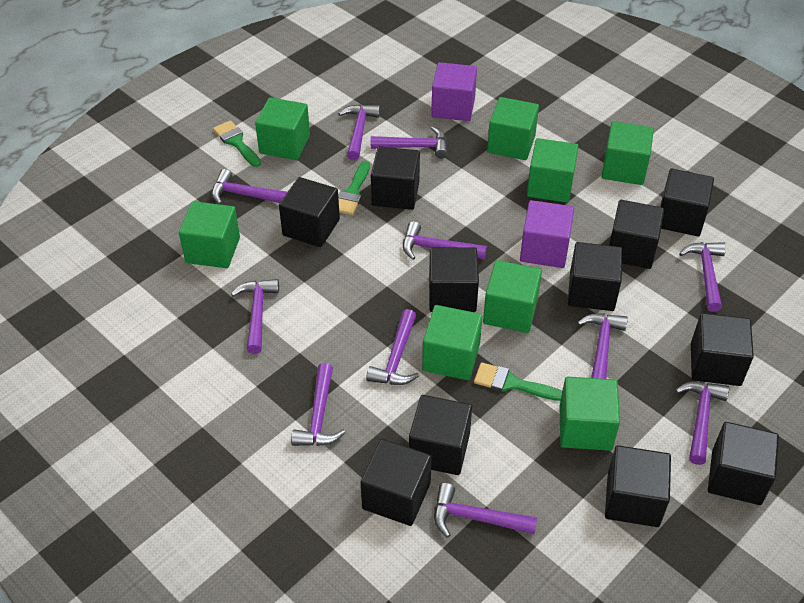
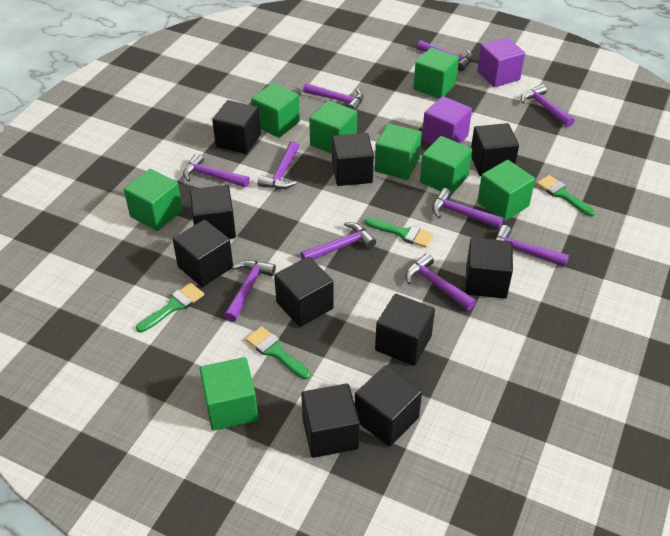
black cube: 11 -> 10
green brush: 3 -> 4
purple hammer: 11 -> 10

